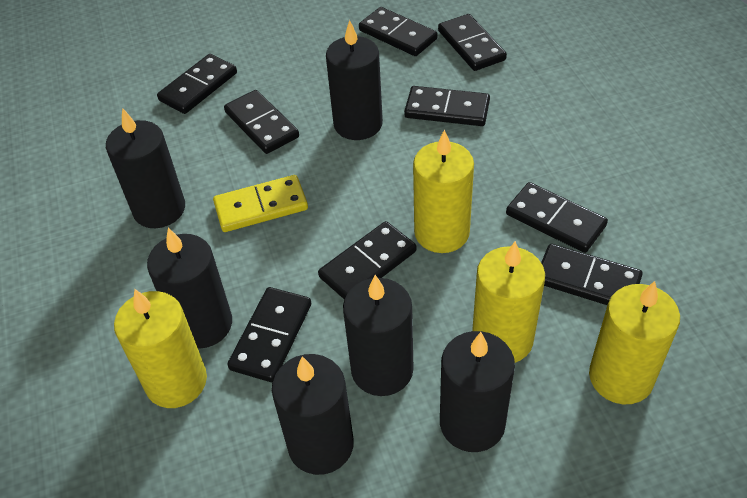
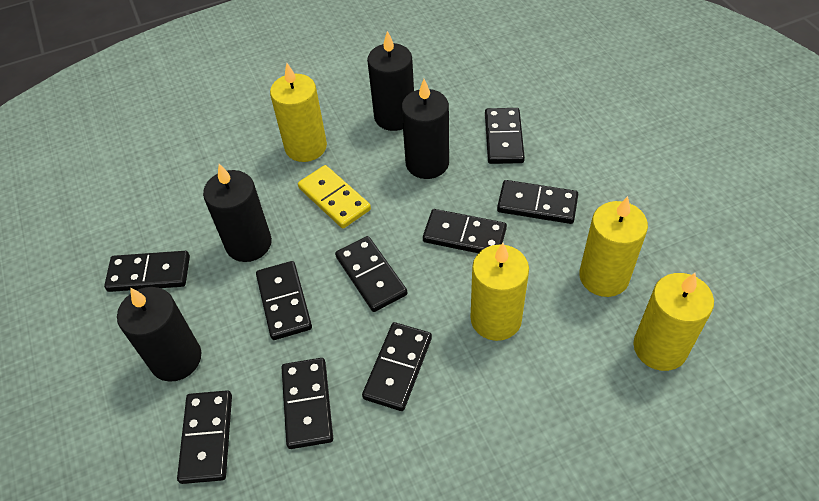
black candle: 6 -> 4

